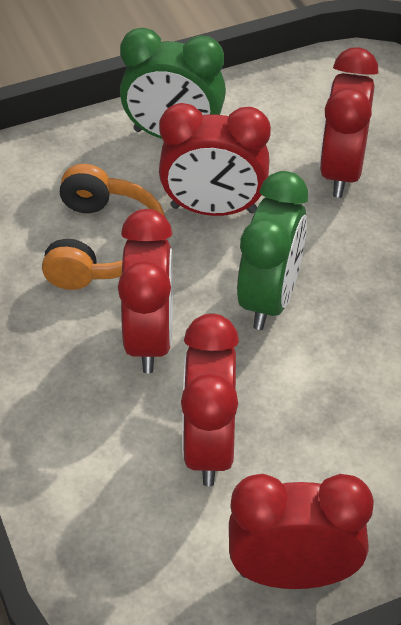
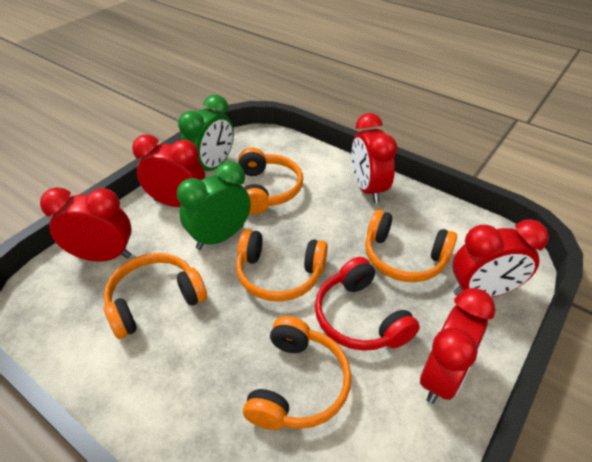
orange headphones: 1 -> 5
red headphones: 0 -> 1

